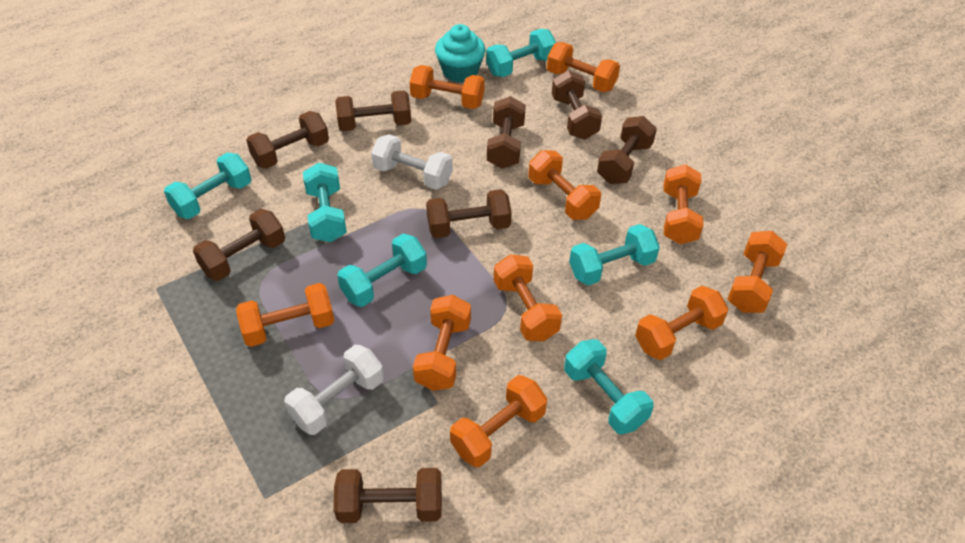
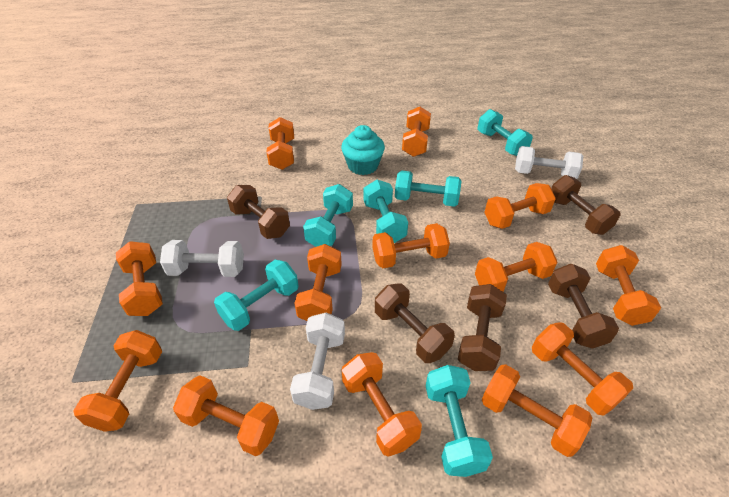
brown dumbbell: 8 -> 5
orange dumbbell: 10 -> 13
white dumbbell: 2 -> 3

